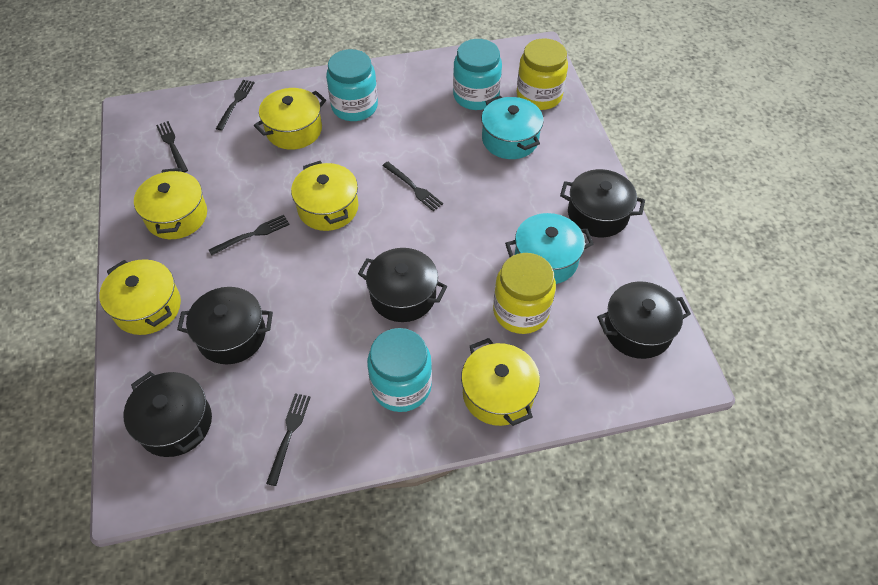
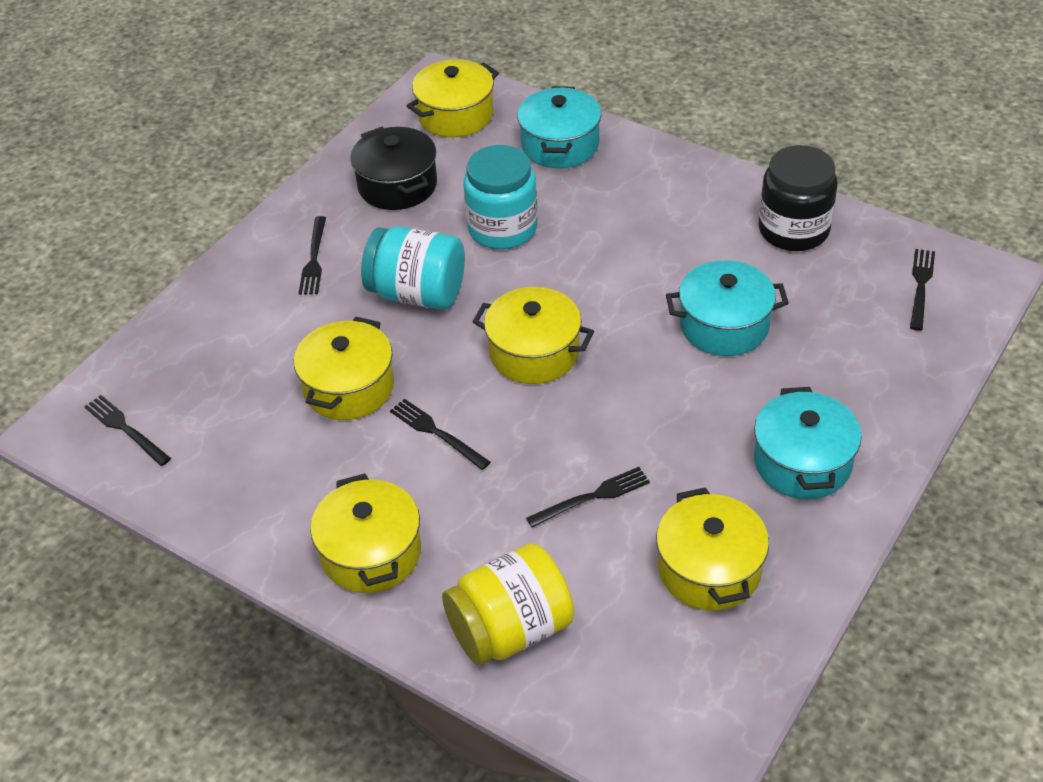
black jar: 0 -> 1
black pot: 5 -> 1
turquoise jar: 3 -> 2
turquoise pot: 2 -> 3
yellow jar: 2 -> 1

